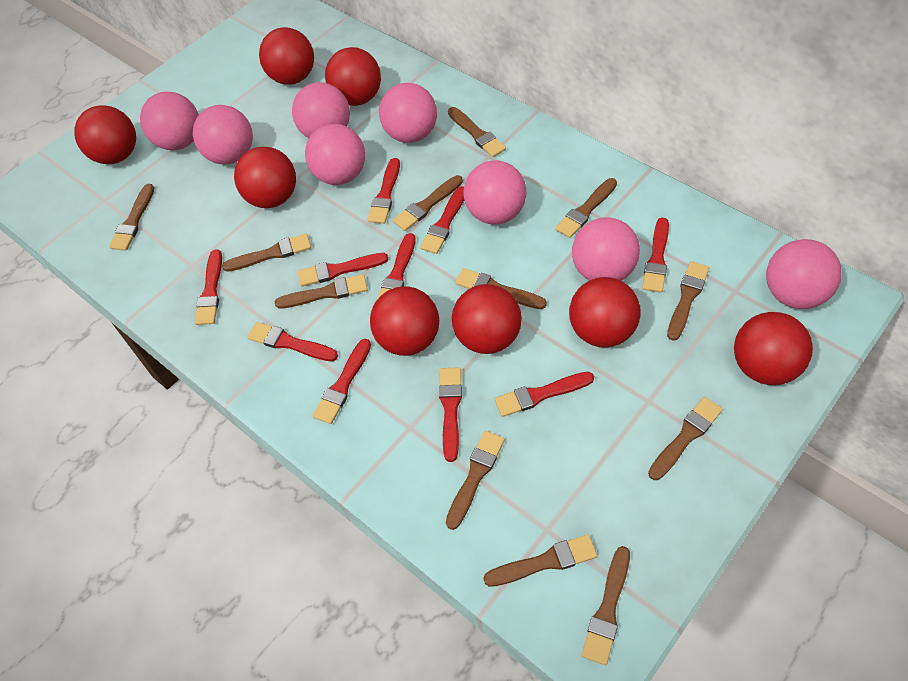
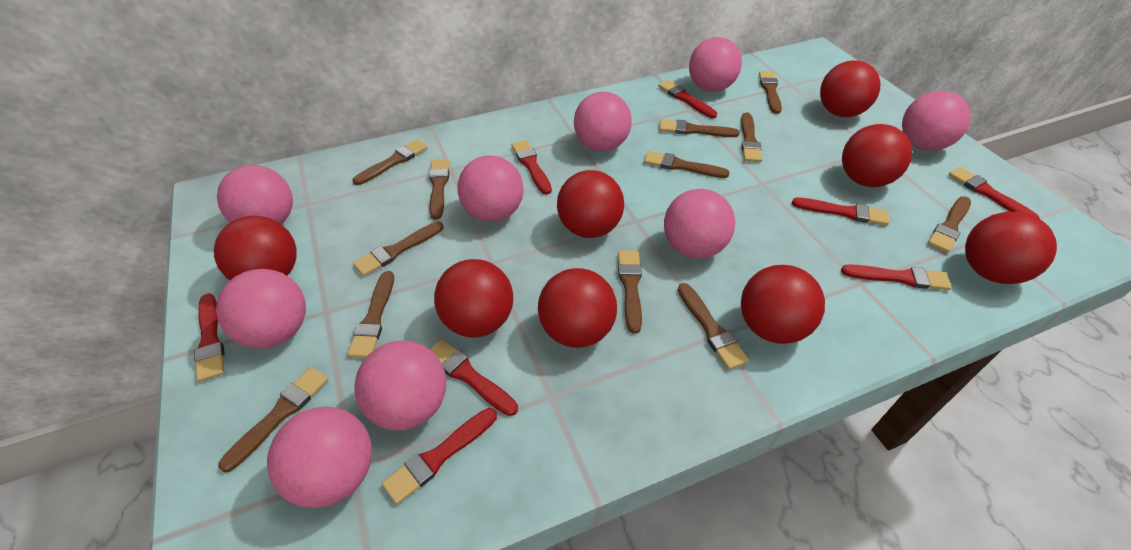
pink ball: 8 -> 9
red brush: 10 -> 8

